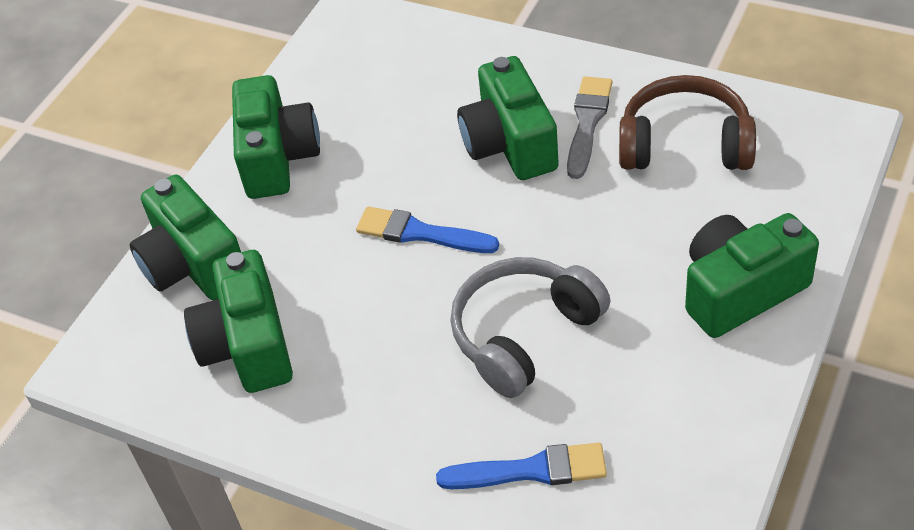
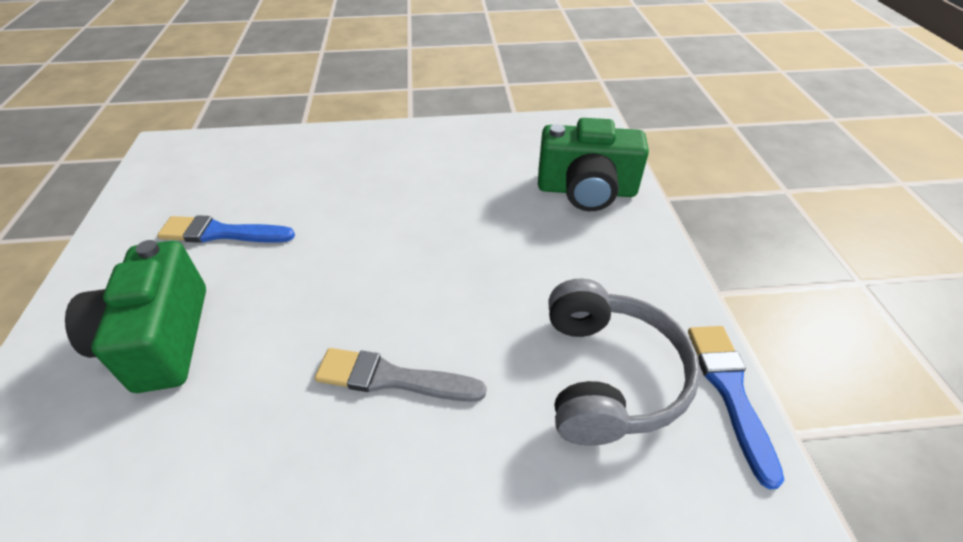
brown headphones: 1 -> 0
green camera: 5 -> 2

